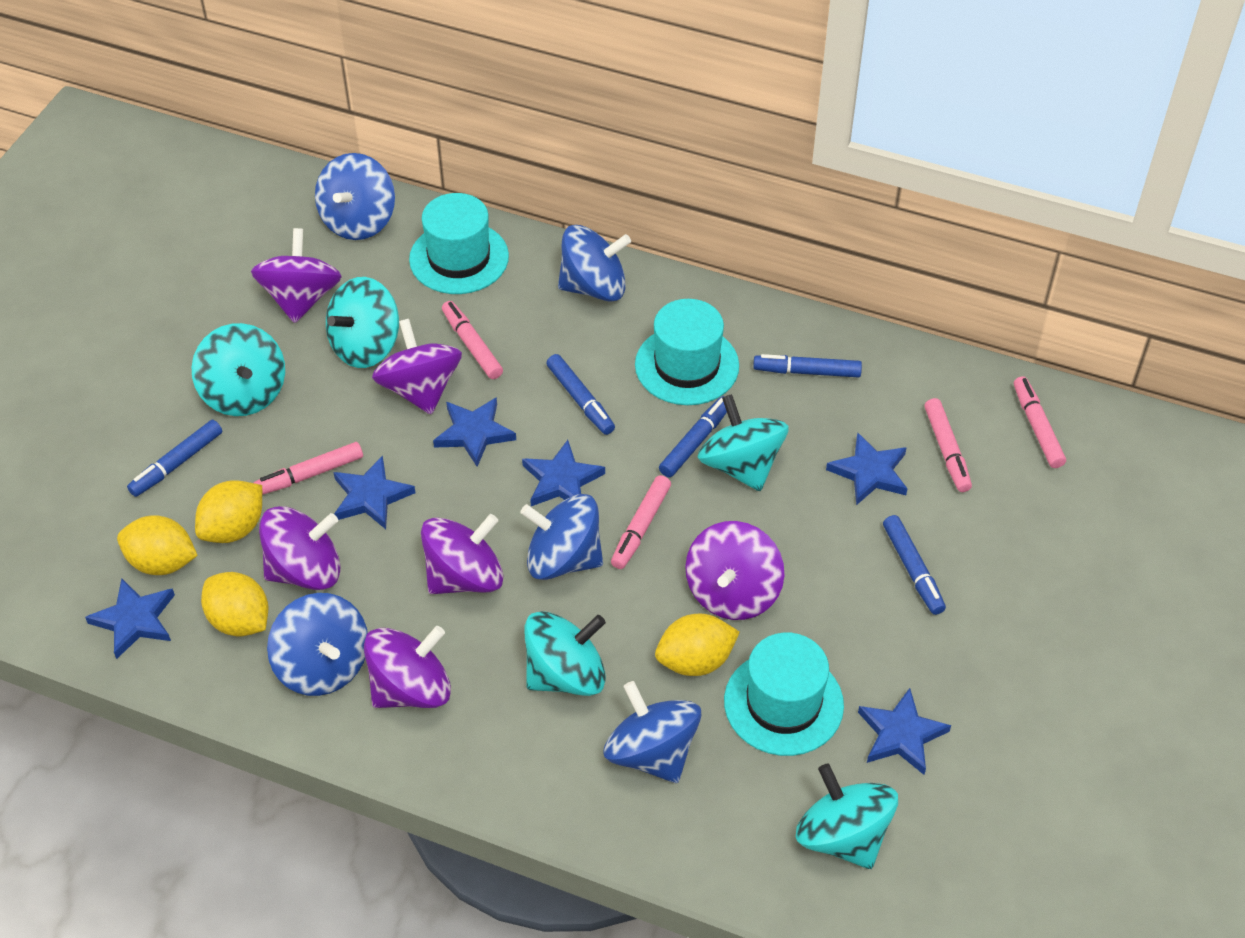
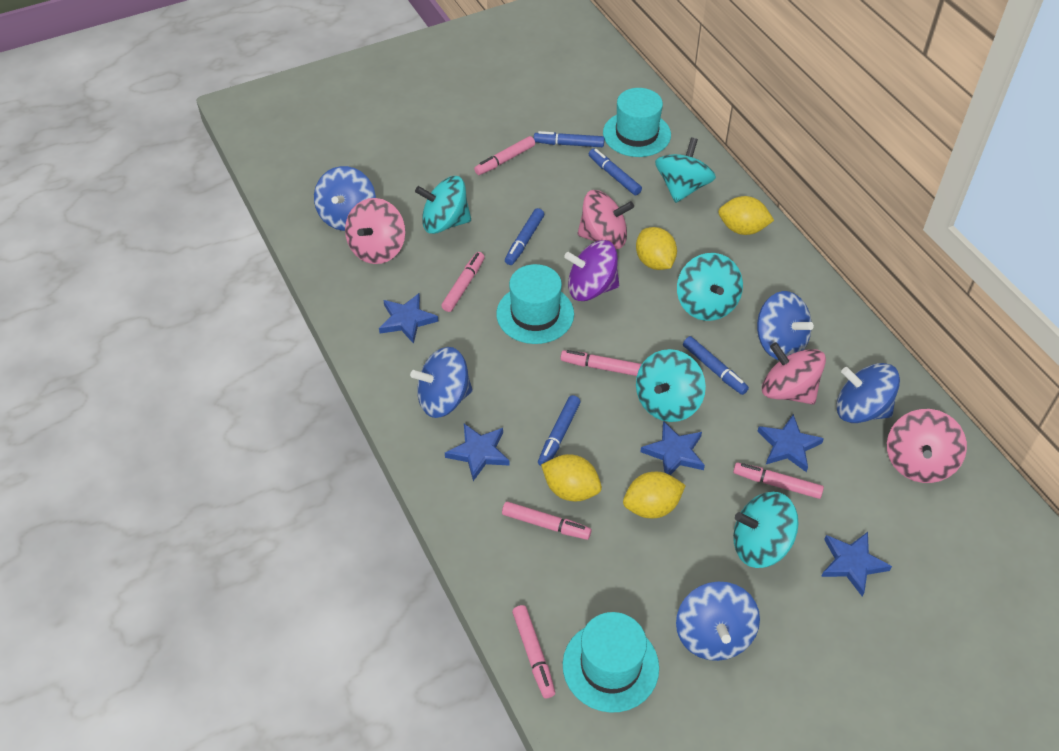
blue star: 6 -> 5
pink marker: 5 -> 6
pink spinning top: 0 -> 4
purple spinning top: 6 -> 1

